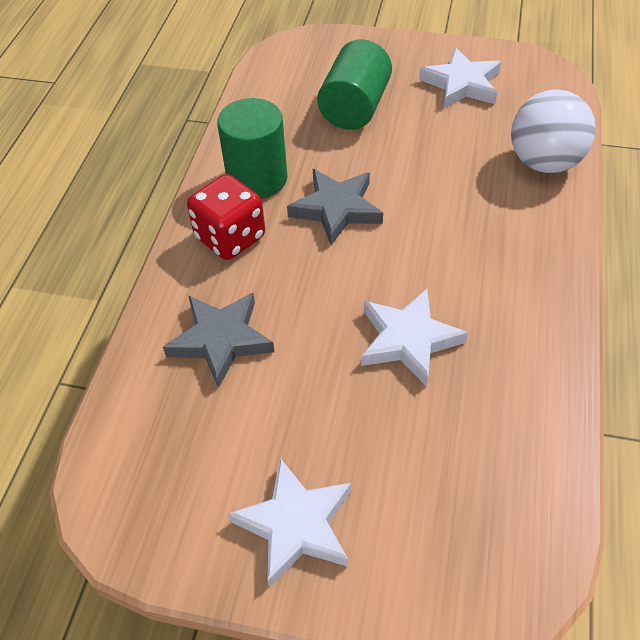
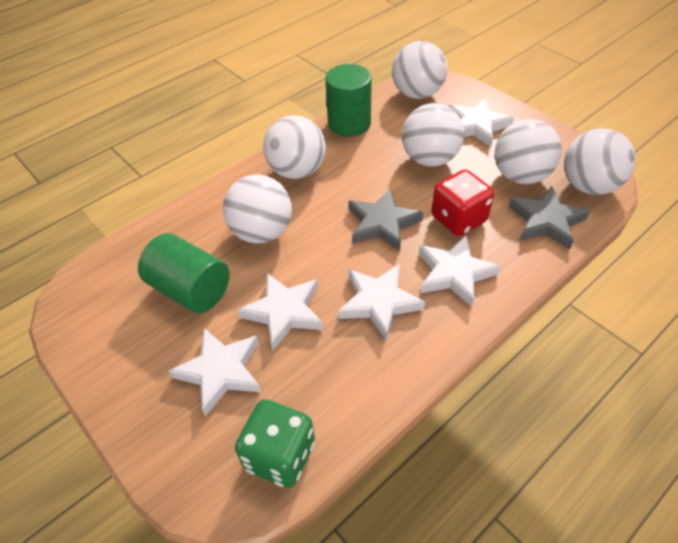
green dice: 0 -> 1
white ball: 1 -> 6
white star: 3 -> 5

